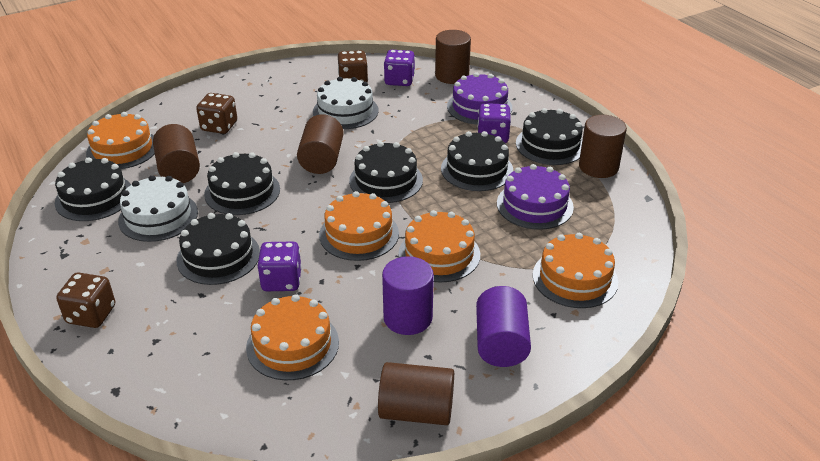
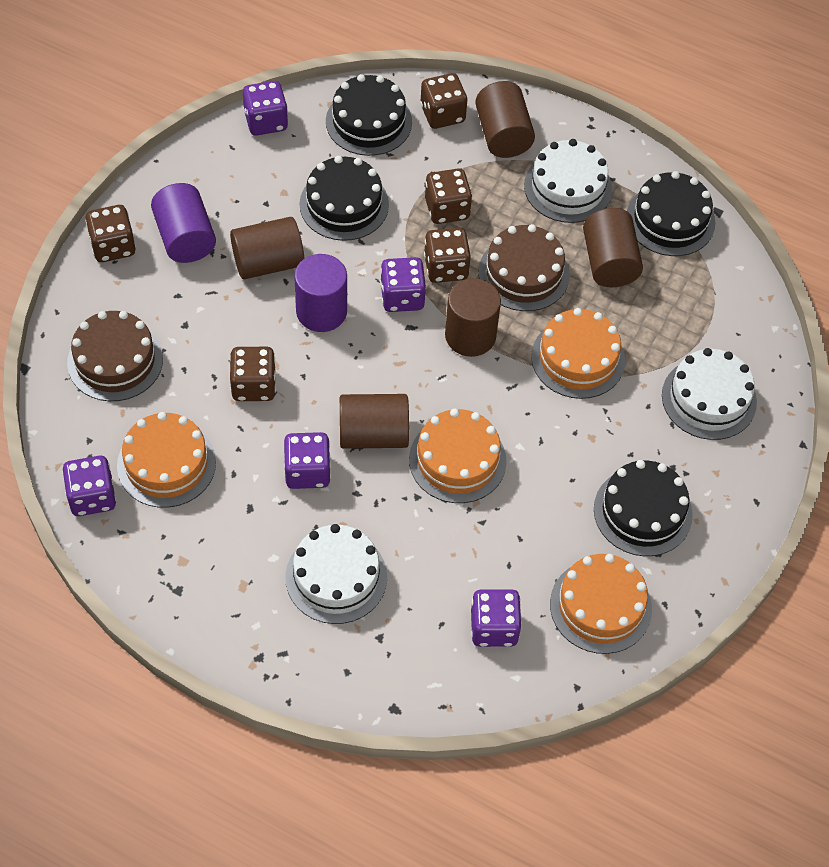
black cake: 6 -> 4
brown cake: 0 -> 2
brown dice: 3 -> 5
orange cake: 5 -> 4
purple cake: 2 -> 0
purple dice: 3 -> 5
white cake: 2 -> 3

